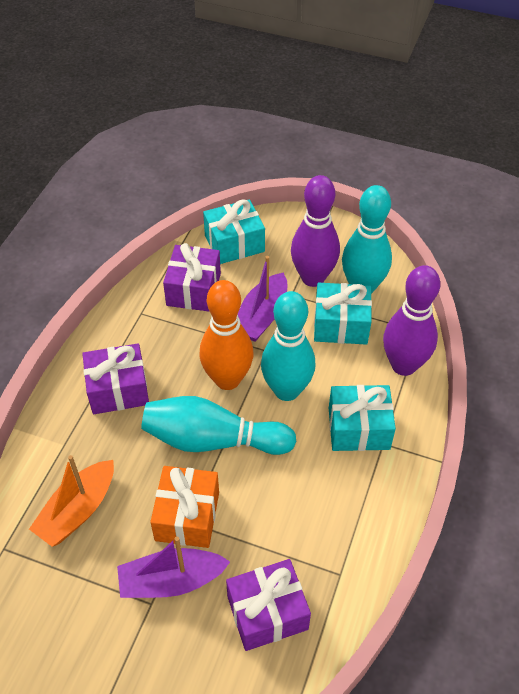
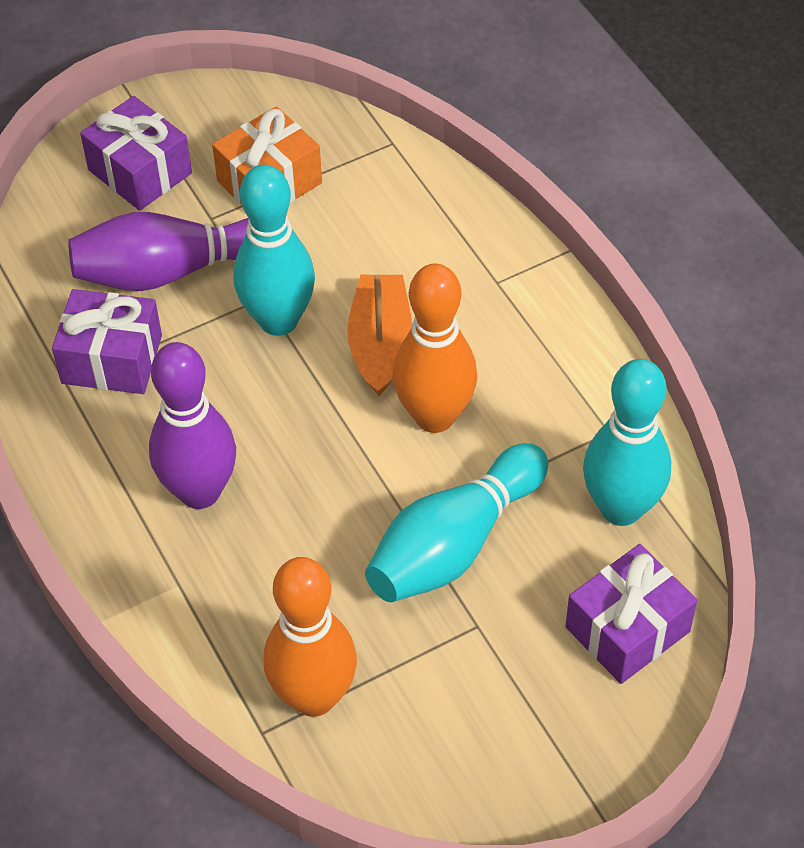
orange bowling pin: 1 -> 2
purple boat: 2 -> 0
turquoise gift: 3 -> 0

